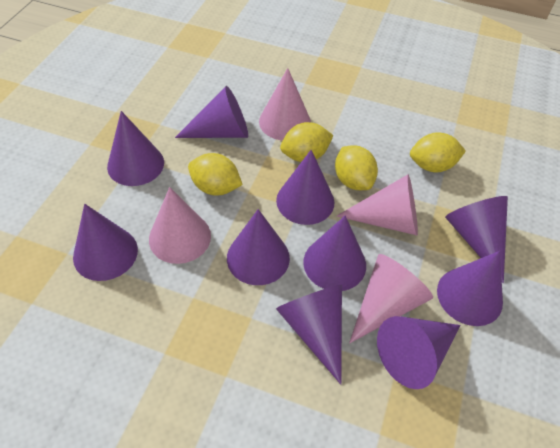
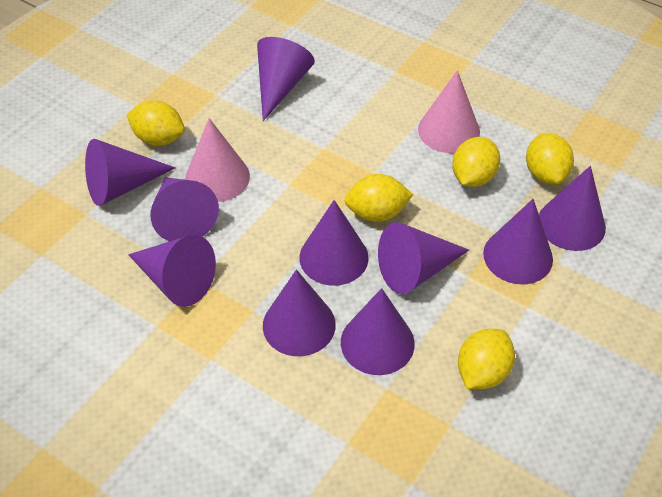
pink cone: 4 -> 2
yellow lemon: 4 -> 5

